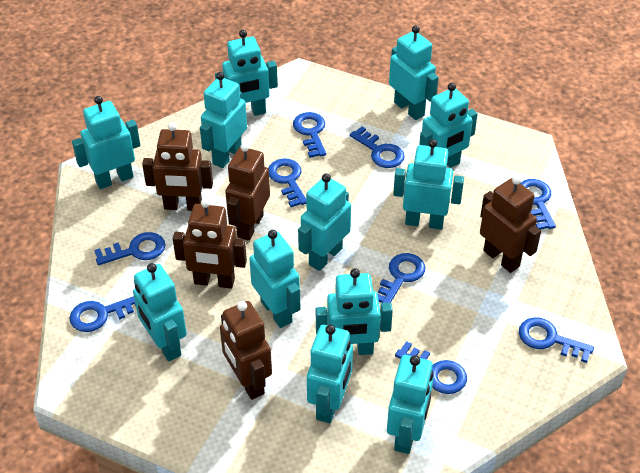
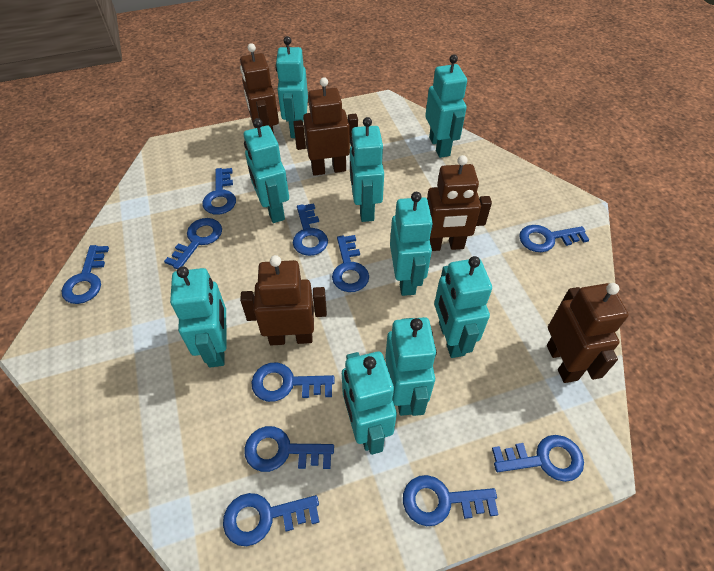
blue key: 9 -> 11
turquoise robot: 12 -> 9

